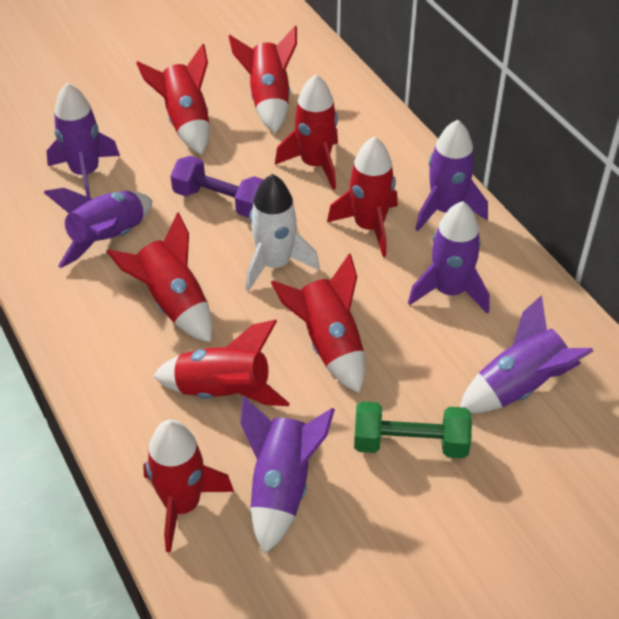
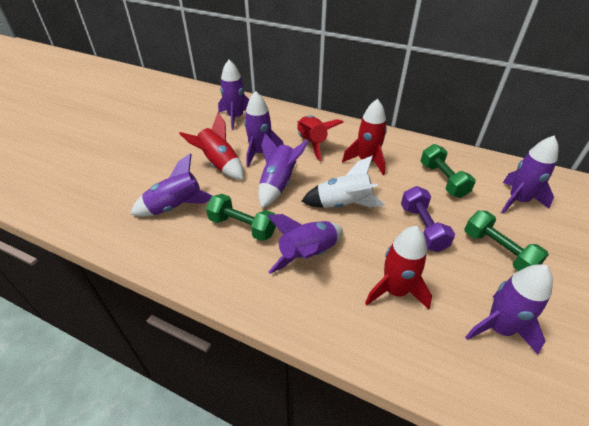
green dumbbell: 1 -> 3
purple rocket: 6 -> 7
red rocket: 8 -> 4

